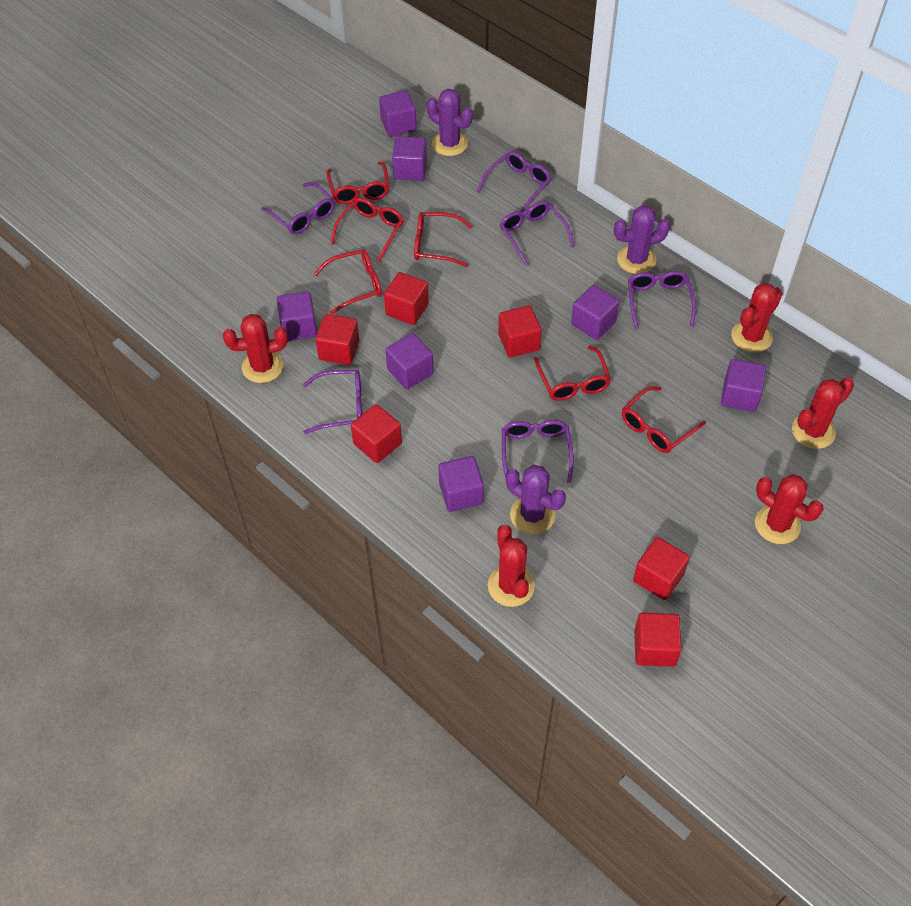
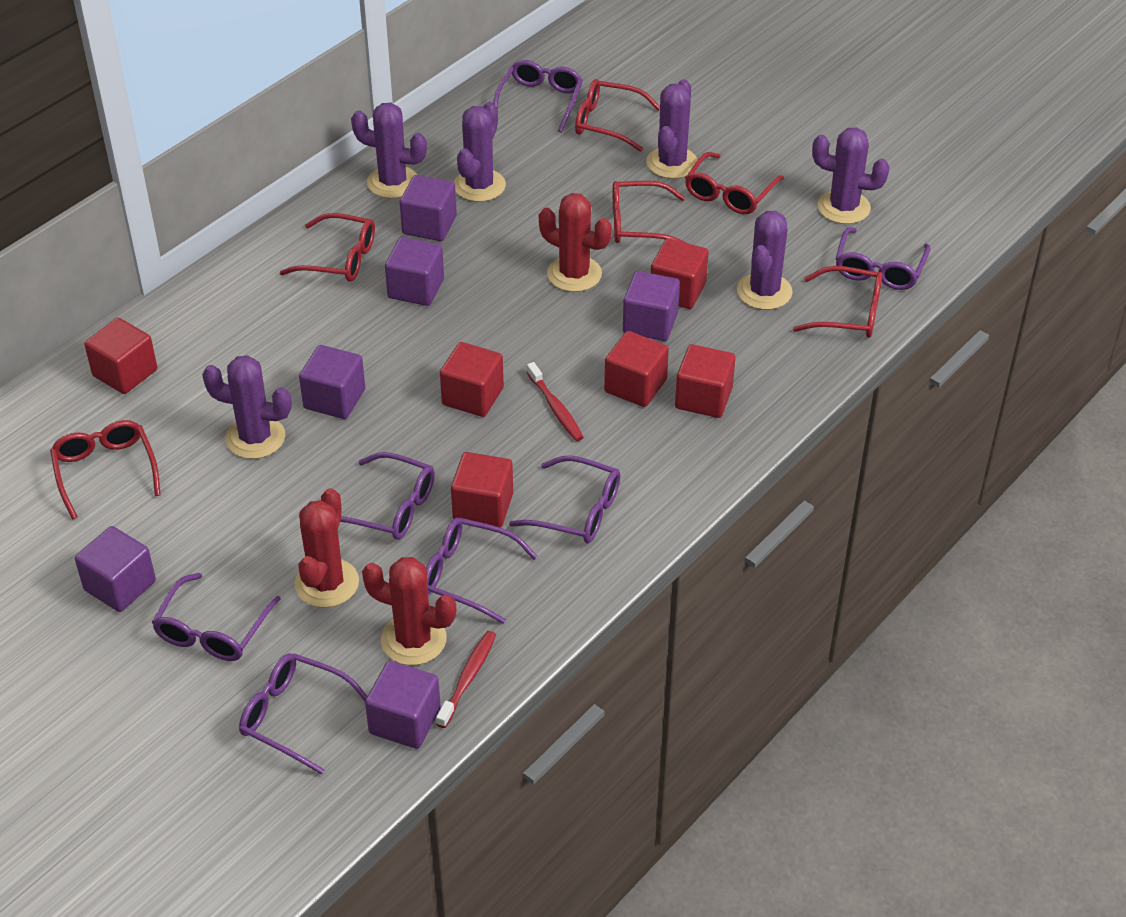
purple cactus: 3 -> 6
purple cube: 7 -> 6
purple glasses: 6 -> 7
red cactus: 5 -> 3
red toothbrush: 0 -> 2

